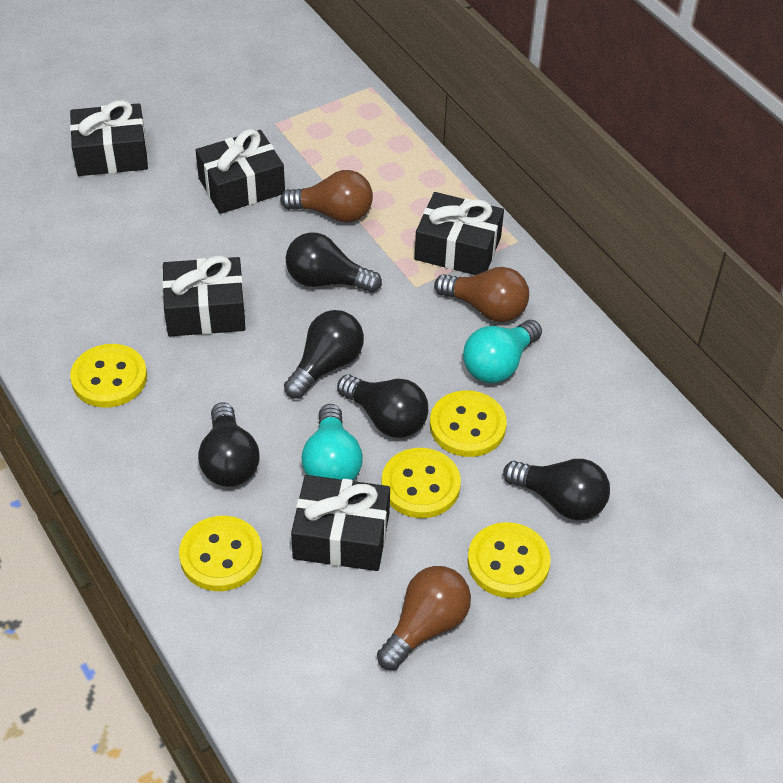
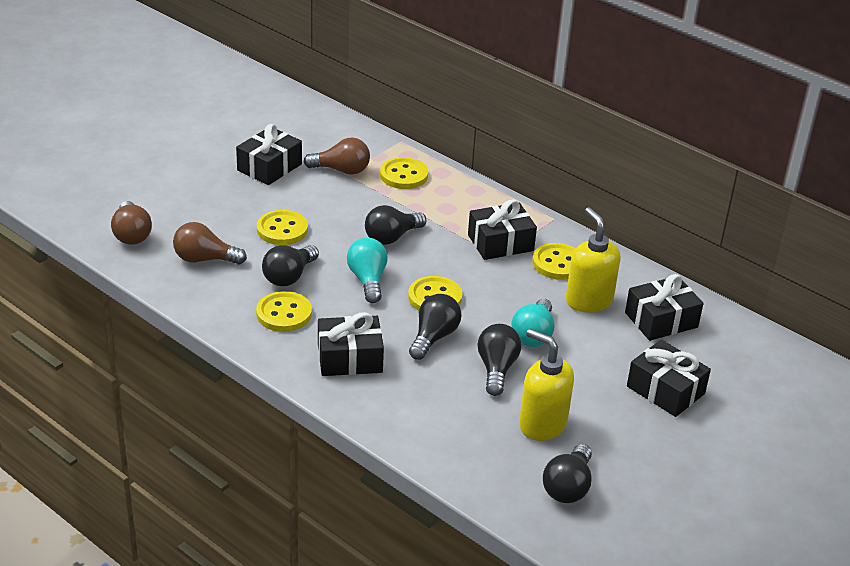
yellow soap dispenser: 0 -> 2

